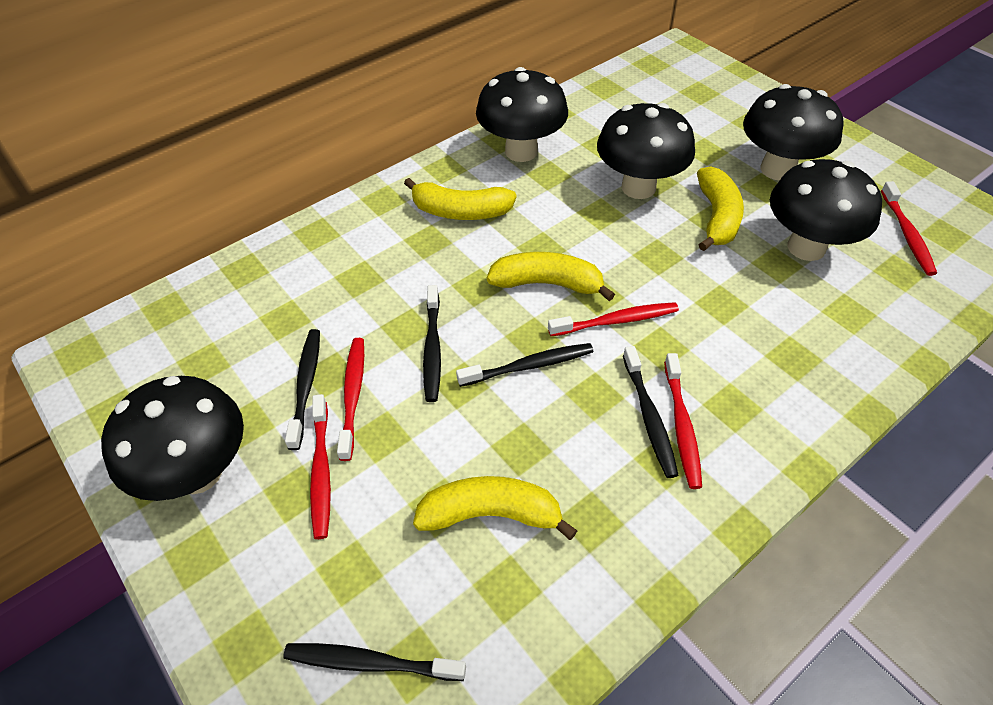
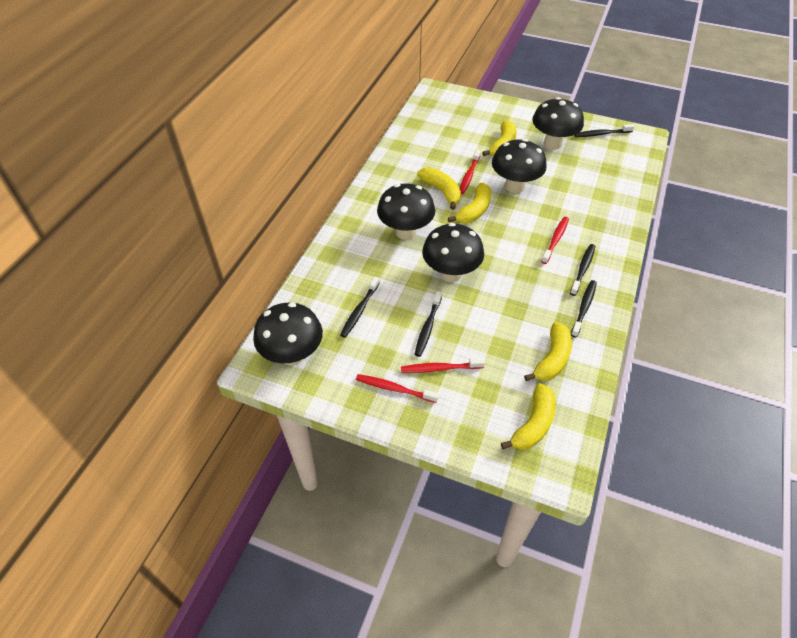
red toothbrush: 5 -> 4
yellow banana: 4 -> 5

